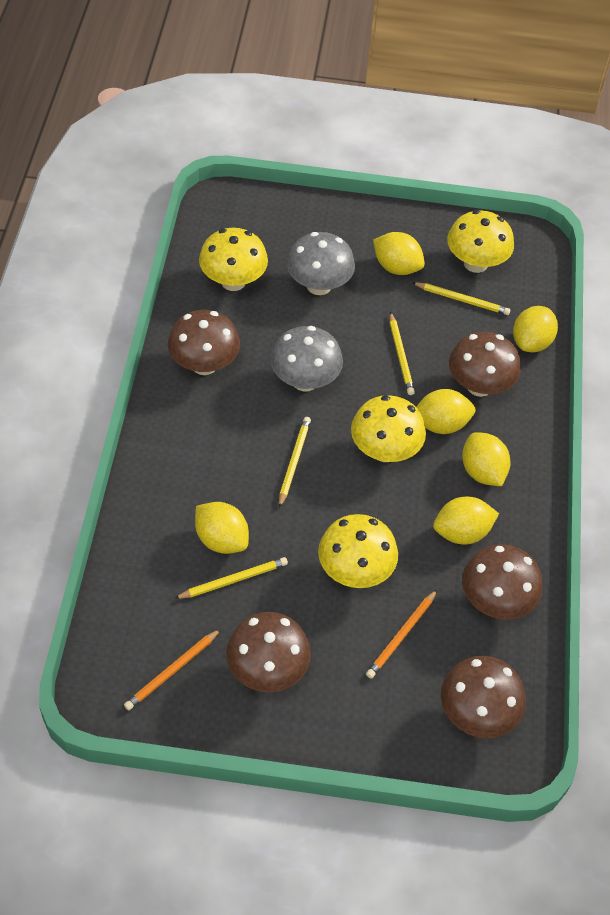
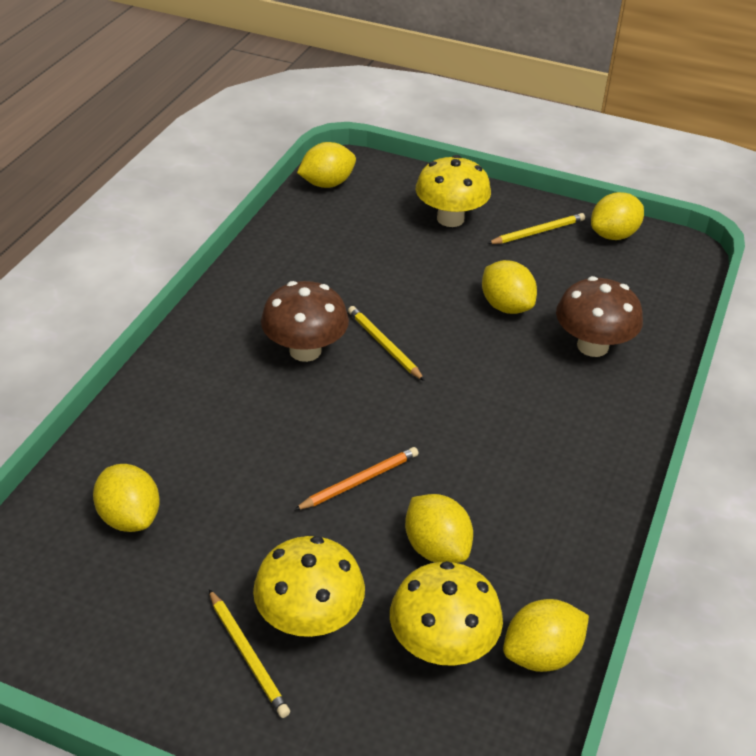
brown mushroom: 5 -> 2
grey mushroom: 2 -> 0
orange pencil: 2 -> 1
yellow mushroom: 4 -> 3
yellow pencil: 4 -> 3

